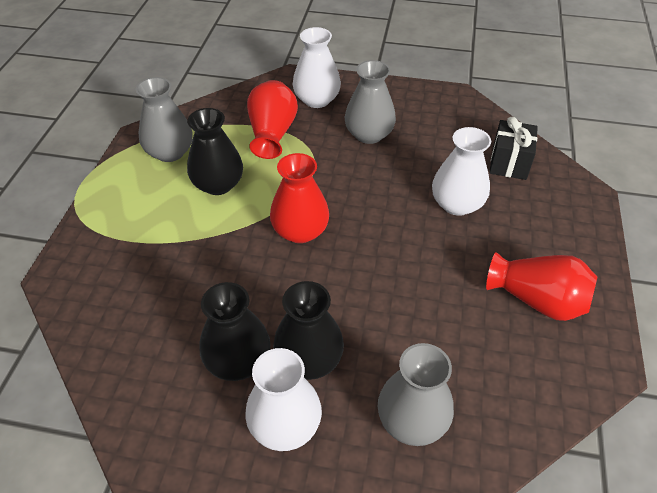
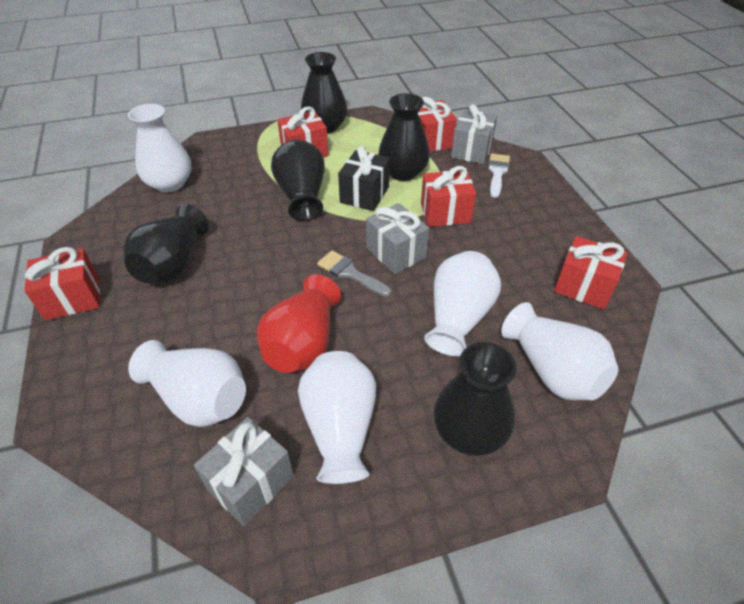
black vase: 3 -> 5
grey brush: 0 -> 1
grey gift: 0 -> 3
grey vase: 3 -> 0
red gift: 0 -> 5
red vase: 3 -> 1
white brush: 0 -> 1
white vase: 3 -> 5

